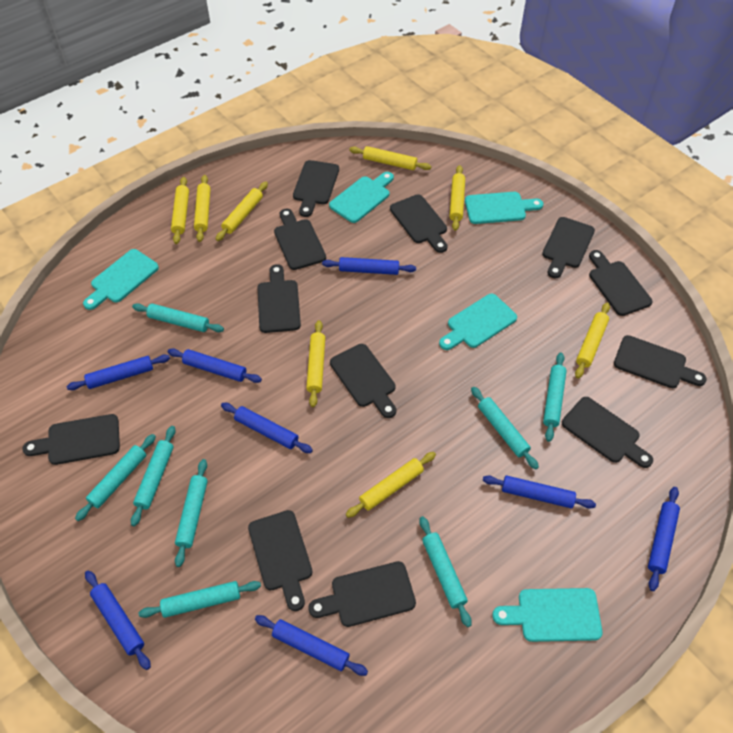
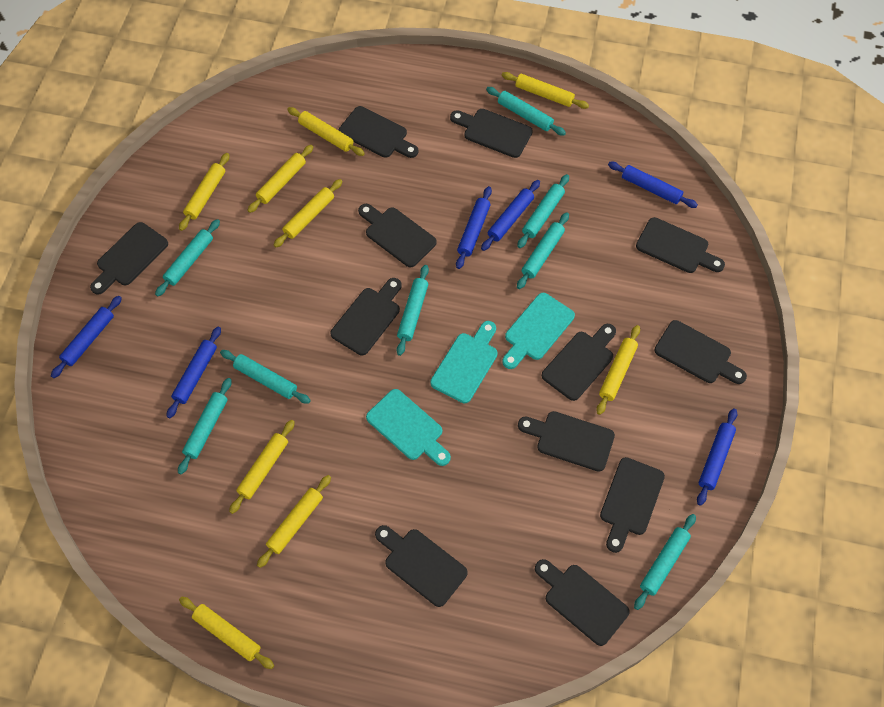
blue rolling pin: 8 -> 6
turquoise cutting board: 5 -> 3
yellow rolling pin: 8 -> 9

